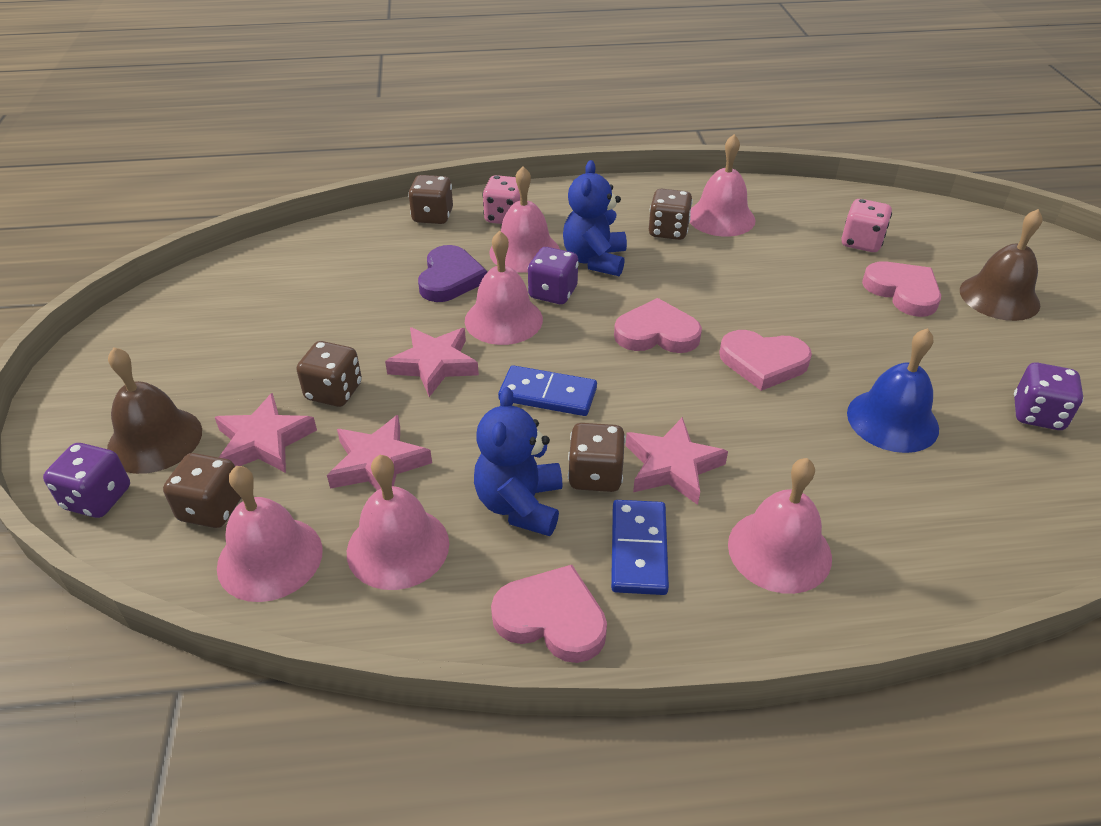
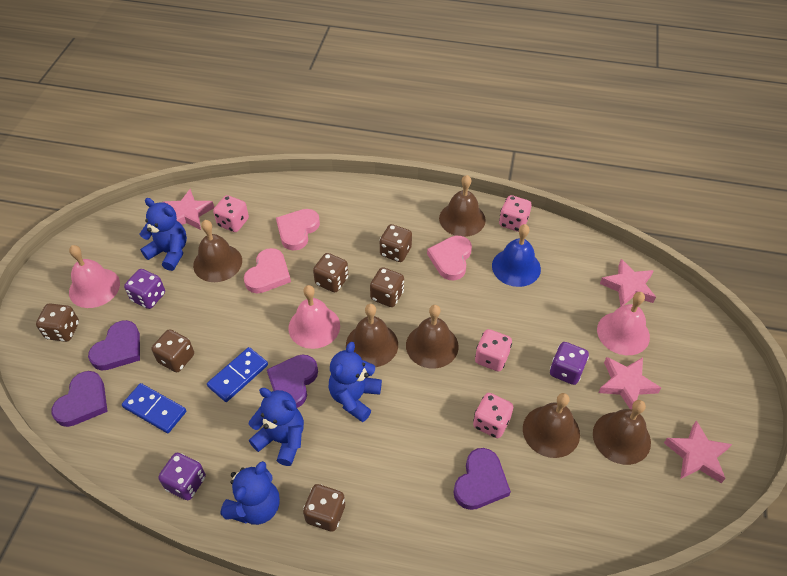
blue teddy bear: 2 -> 4
brown bell: 2 -> 6
brown dice: 5 -> 6
pink bell: 6 -> 3
pink dice: 2 -> 4
pink heart: 4 -> 3
purple heart: 1 -> 4

